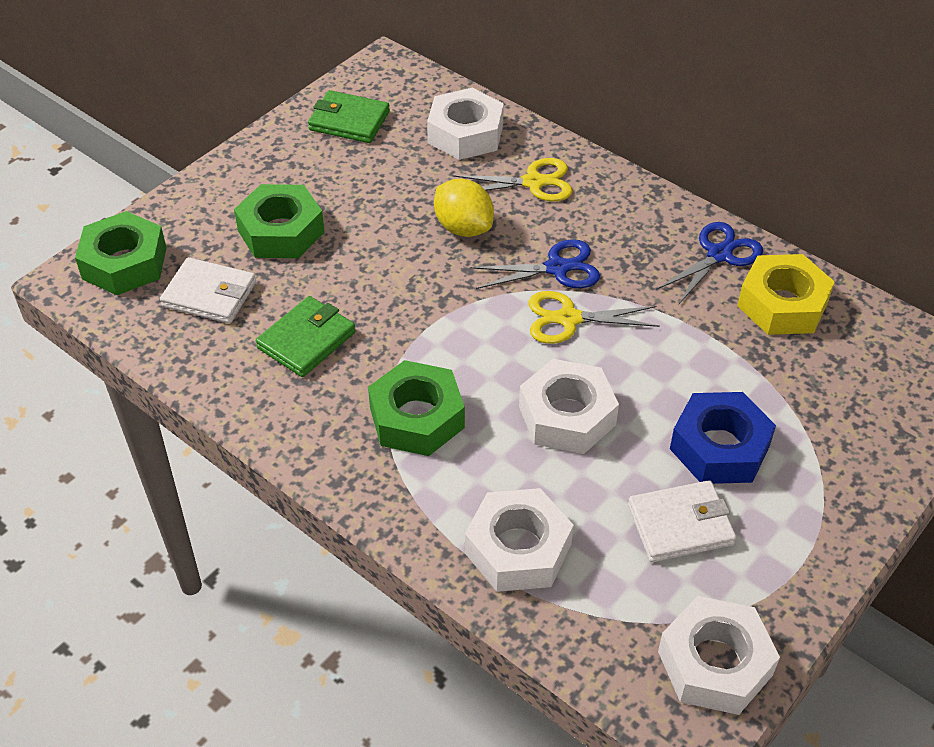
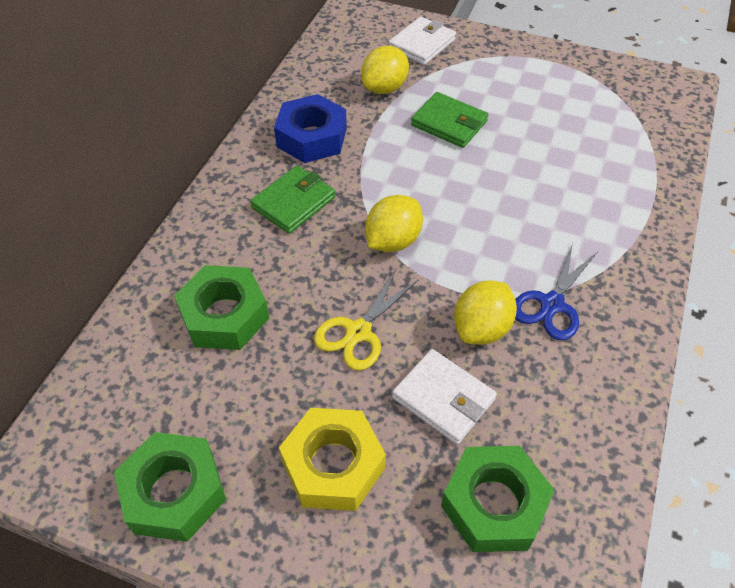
blue scissors: 2 -> 1
white nut: 4 -> 0
yellow lemon: 1 -> 3
yellow scissors: 2 -> 1

